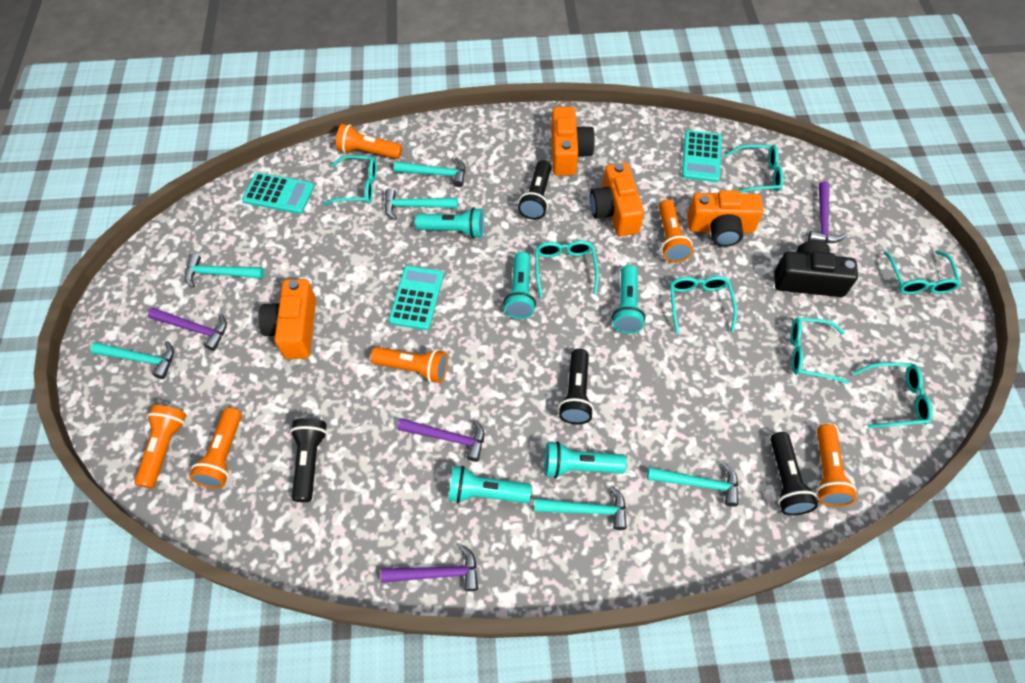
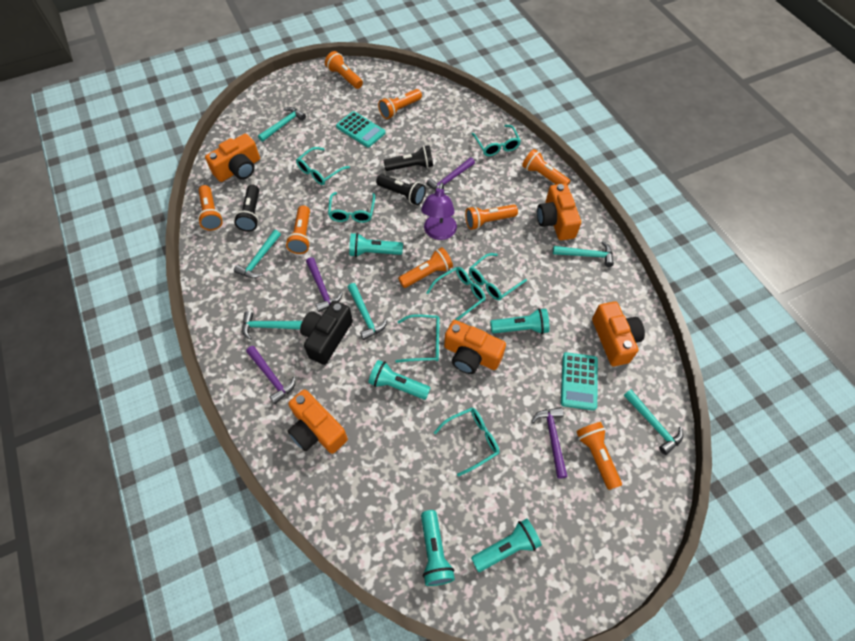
black flashlight: 4 -> 3
orange camera: 4 -> 5
orange flashlight: 6 -> 8
purple lamp: 0 -> 1
turquoise calculator: 3 -> 2

